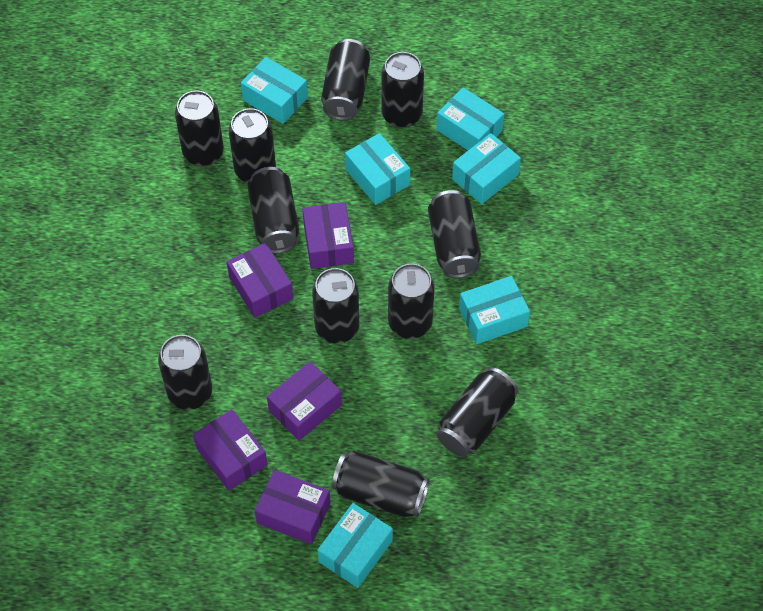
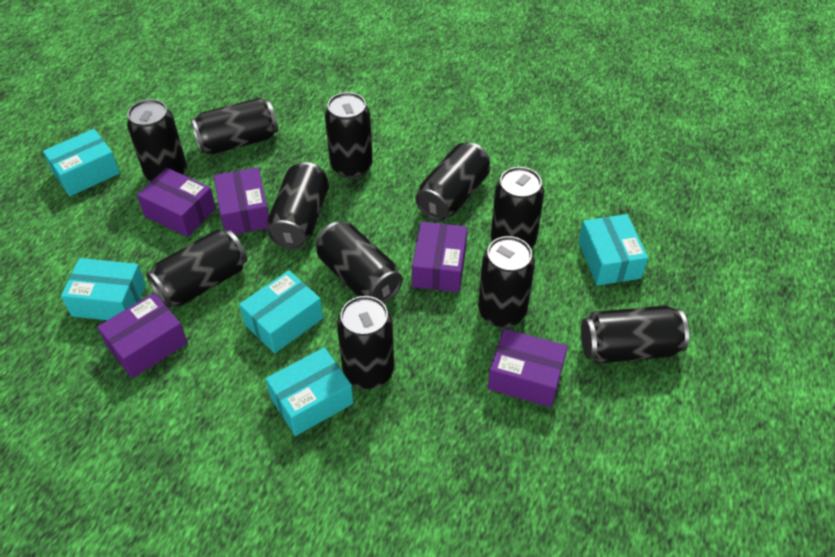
turquoise box: 6 -> 5

